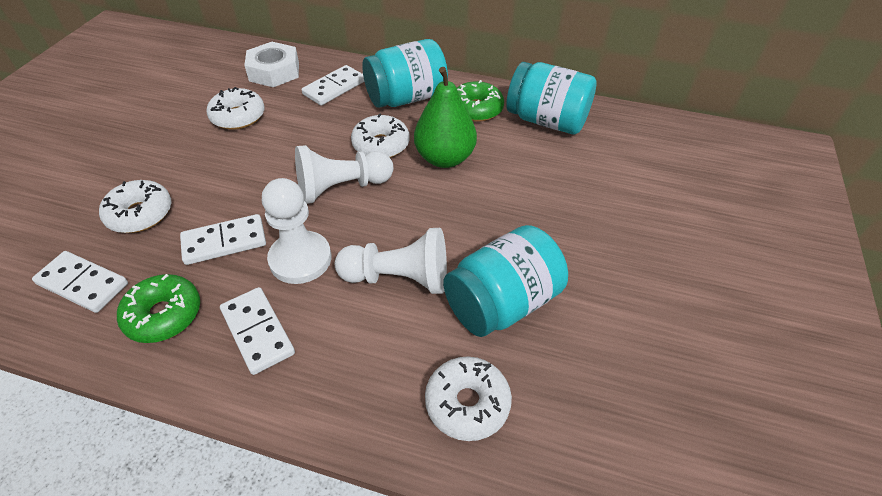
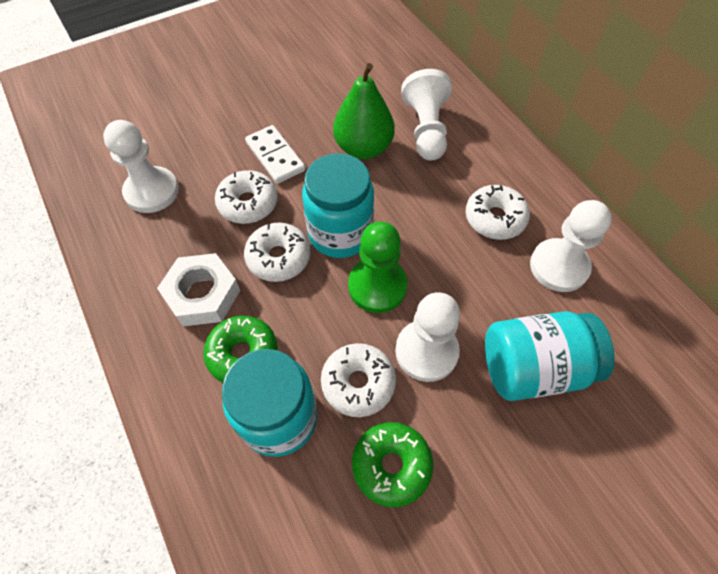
green pawn: 0 -> 1
white domino: 4 -> 1
white pawn: 3 -> 4

